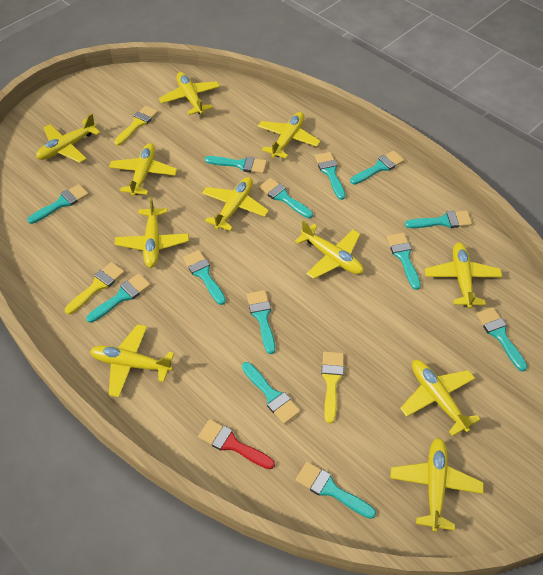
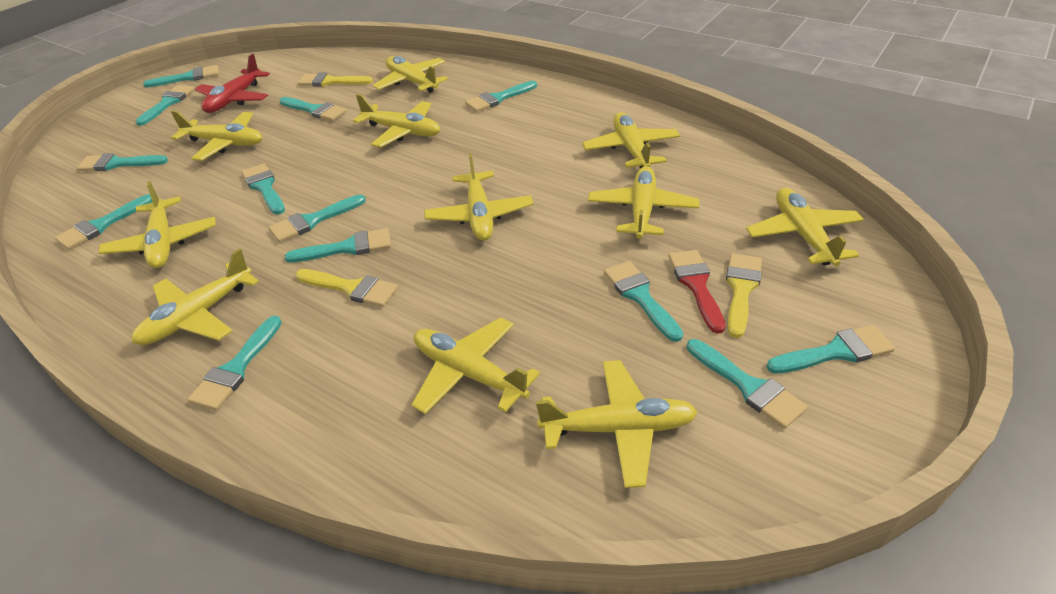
red plane: 0 -> 1

